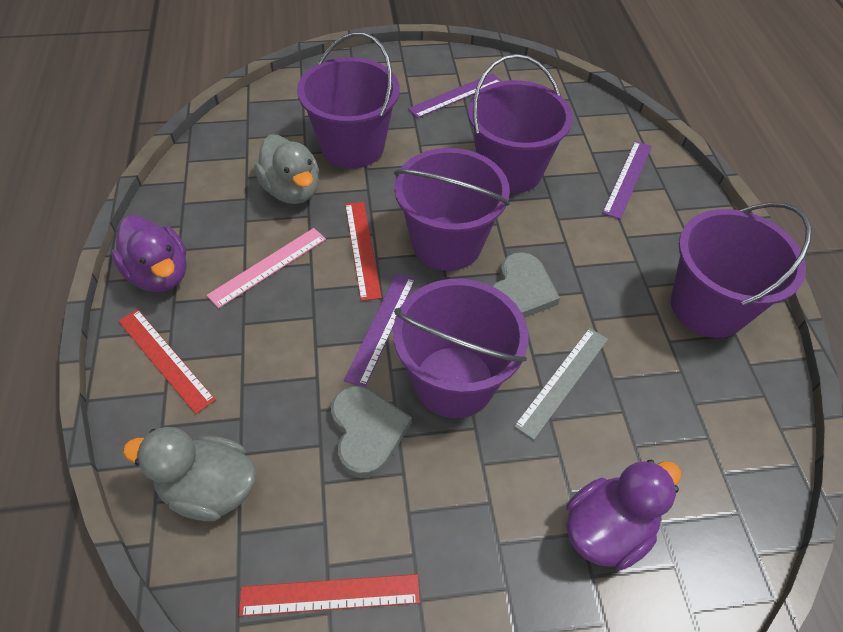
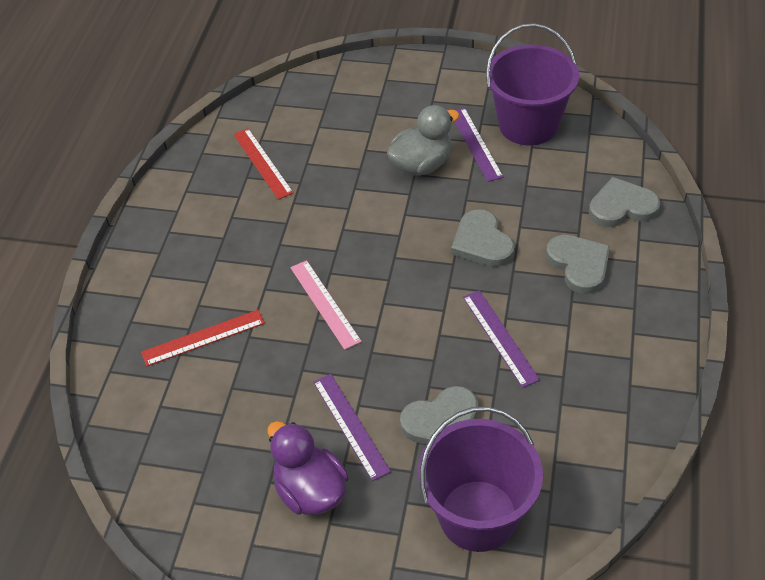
grey duck: 2 -> 1
grey heart: 2 -> 4
grey ruler: 1 -> 0
purple bucket: 5 -> 2
purple duck: 2 -> 1
red ruler: 3 -> 2

